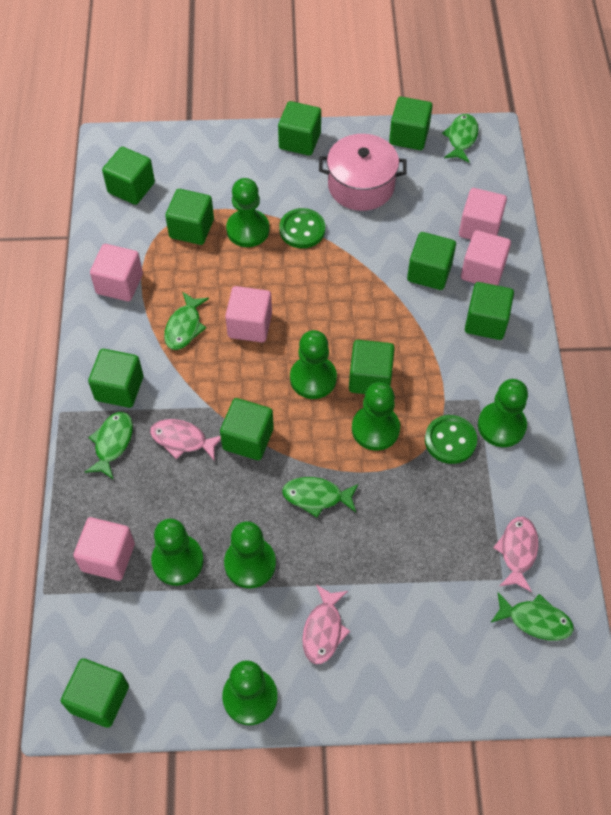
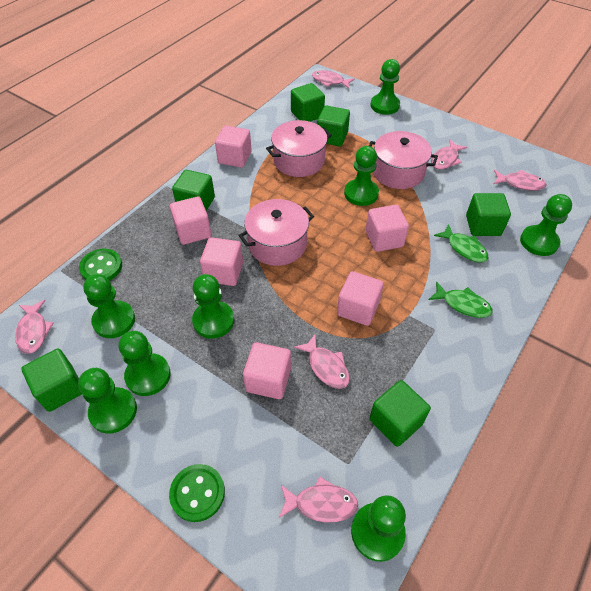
green cube: 10 -> 6
green fish: 5 -> 2
green pawn: 7 -> 8
pink cube: 5 -> 6
pink fish: 3 -> 6
pink pot: 1 -> 3

